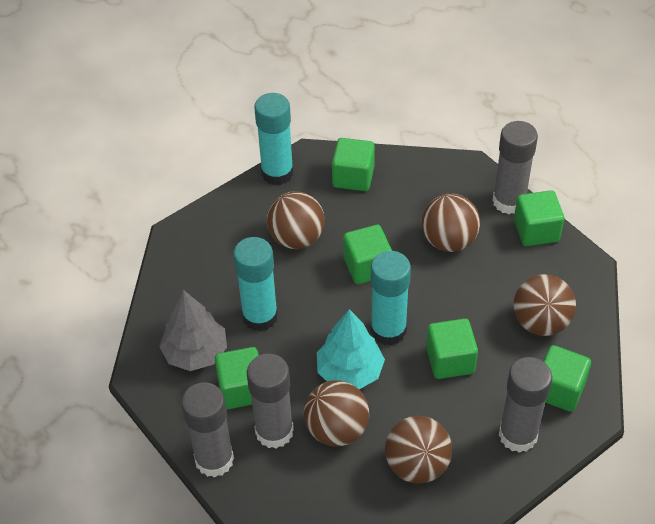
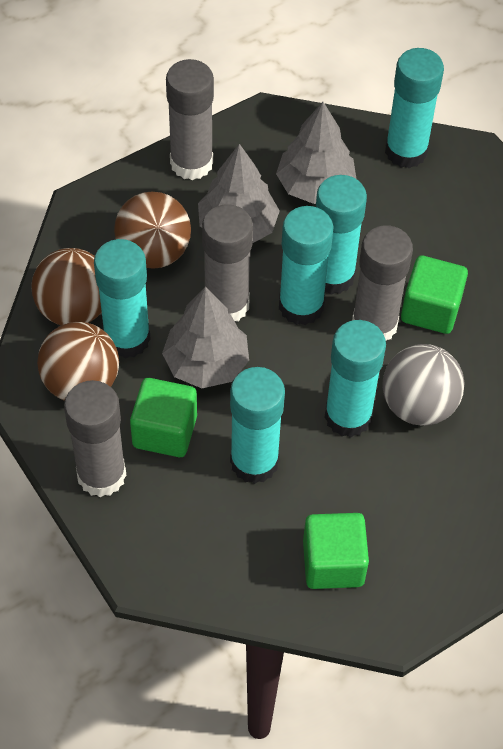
brown ball: 5 -> 3
green cube: 6 -> 3
grey ball: 0 -> 1
grey tree: 1 -> 3
turquoise glue stick: 3 -> 6
turquoise tree: 1 -> 0

